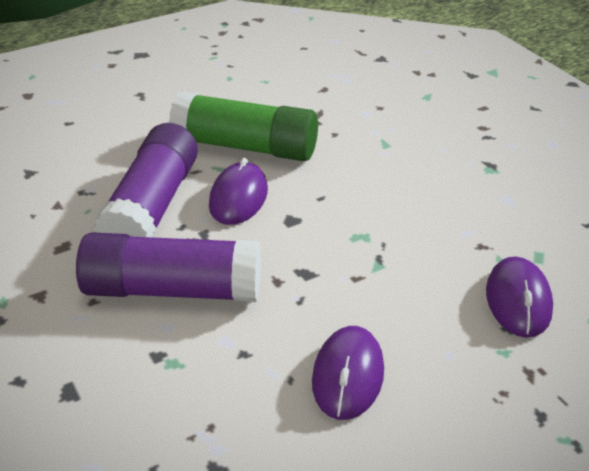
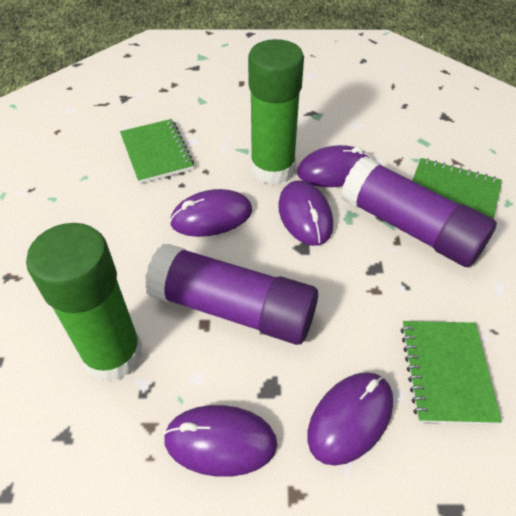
green glue stick: 1 -> 2
green notebook: 0 -> 3
purple mouse: 3 -> 5

